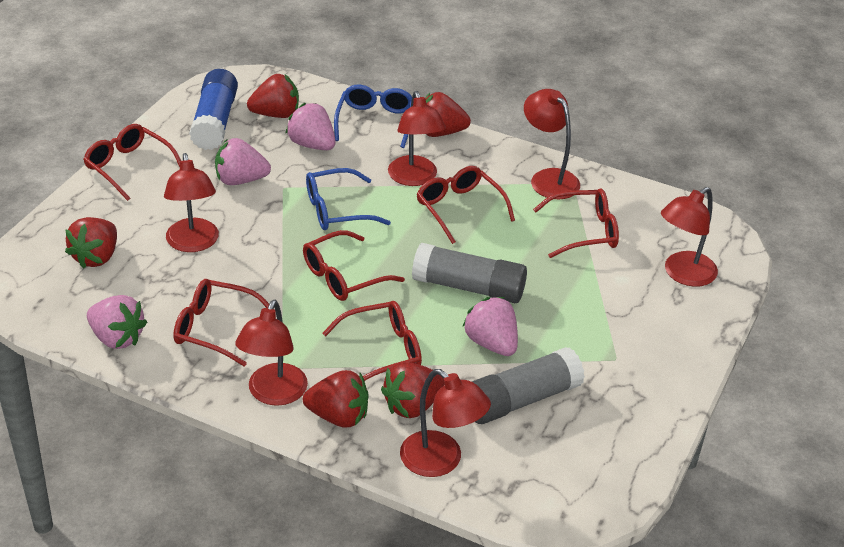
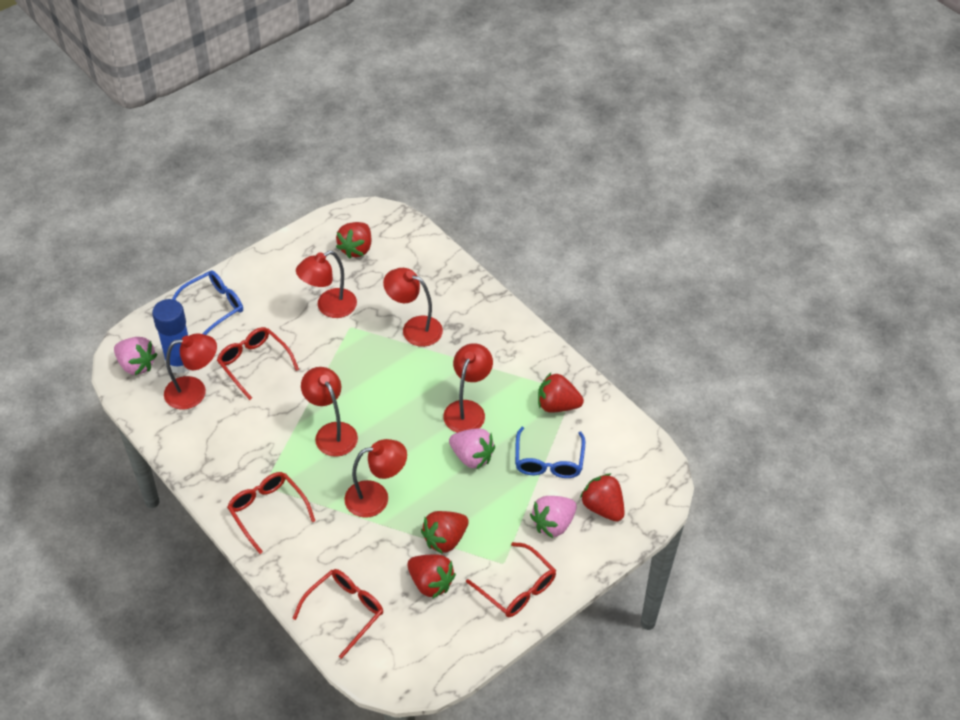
grey glue stick: 2 -> 0
pink strawberry: 4 -> 3
red glasses: 6 -> 4

